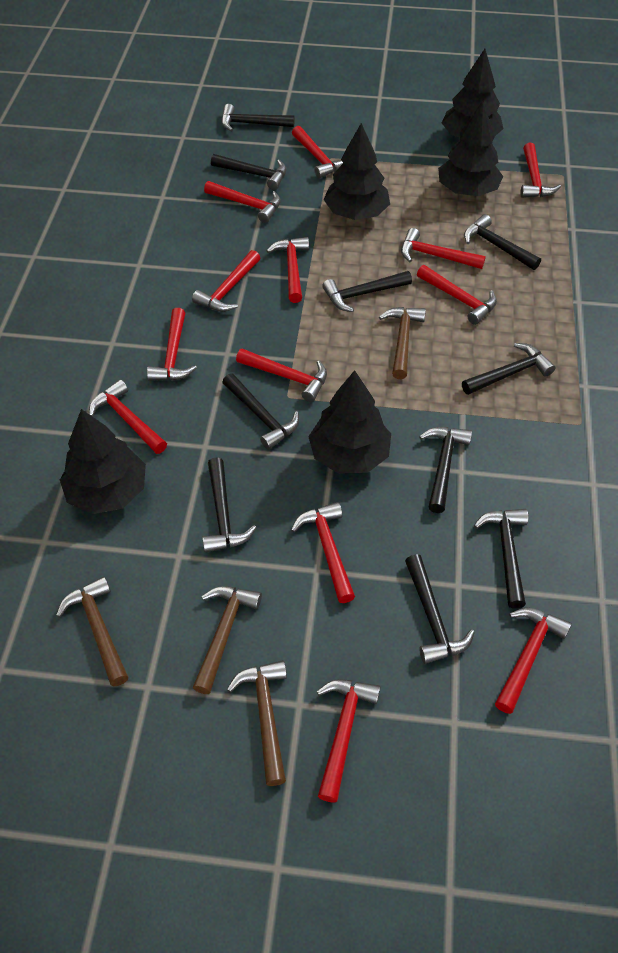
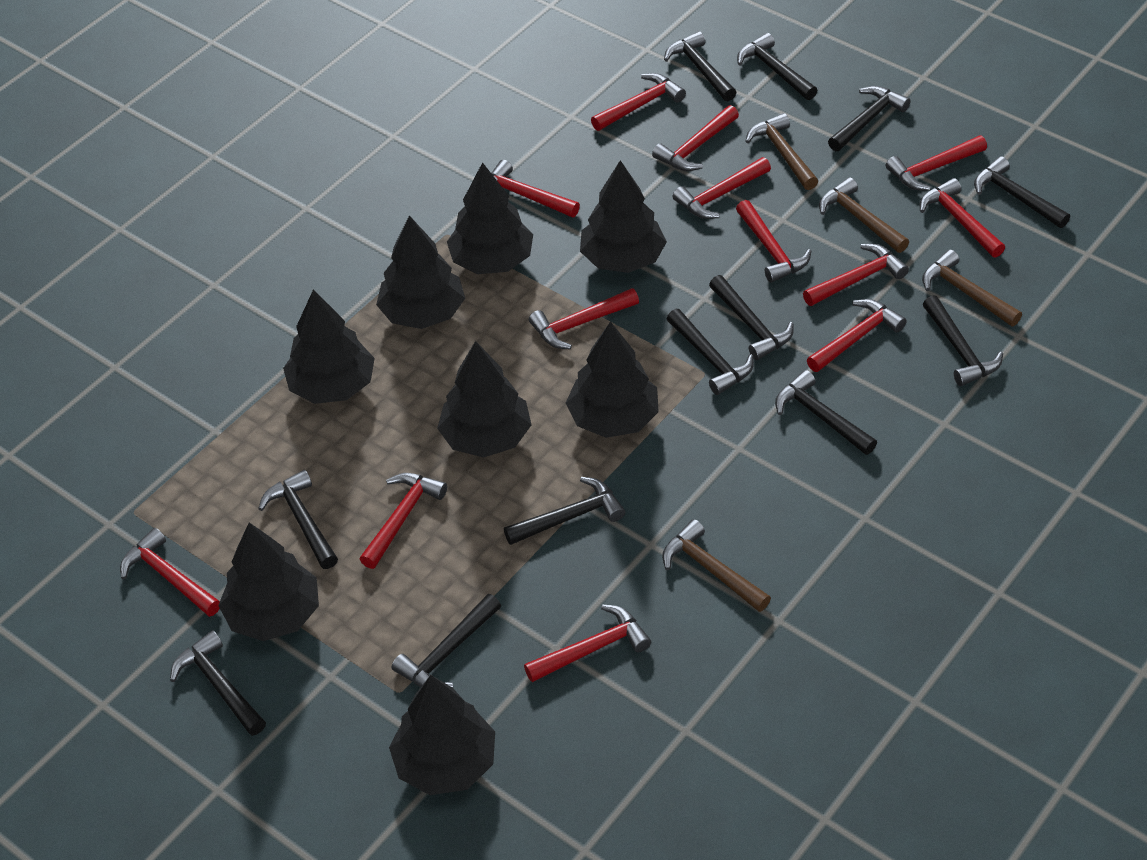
black hammer: 10 -> 12
black tree: 5 -> 8

